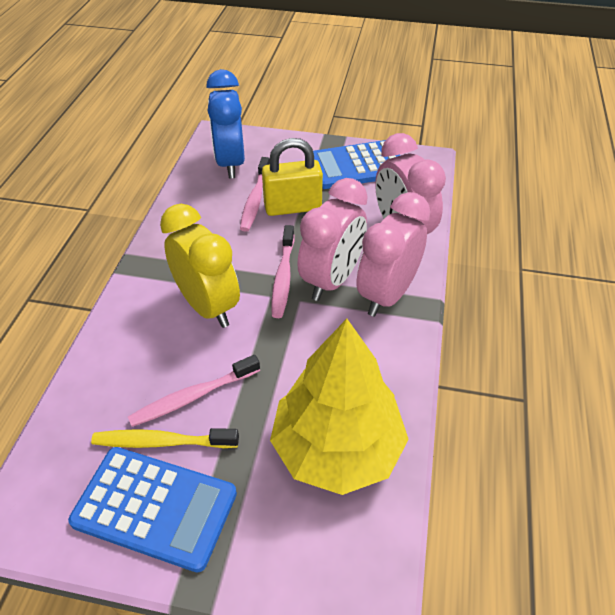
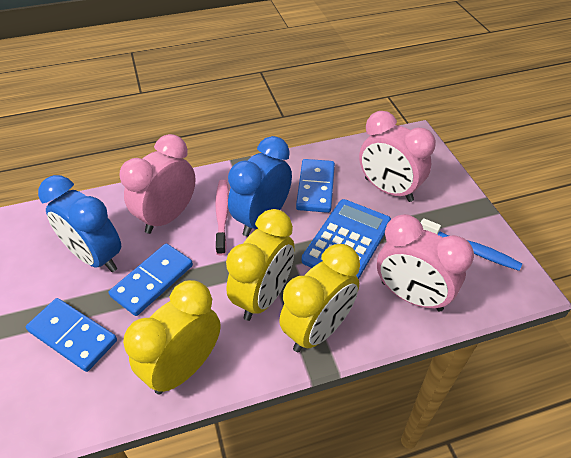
blue calculator: 2 -> 1
blue clock: 1 -> 2
blue domino: 0 -> 3
blue toothbrush: 0 -> 1
pink toothbrush: 3 -> 1
yellow clock: 1 -> 3
yellow padlock: 1 -> 0
yellow toothbrush: 1 -> 0
yellow tree: 1 -> 0

